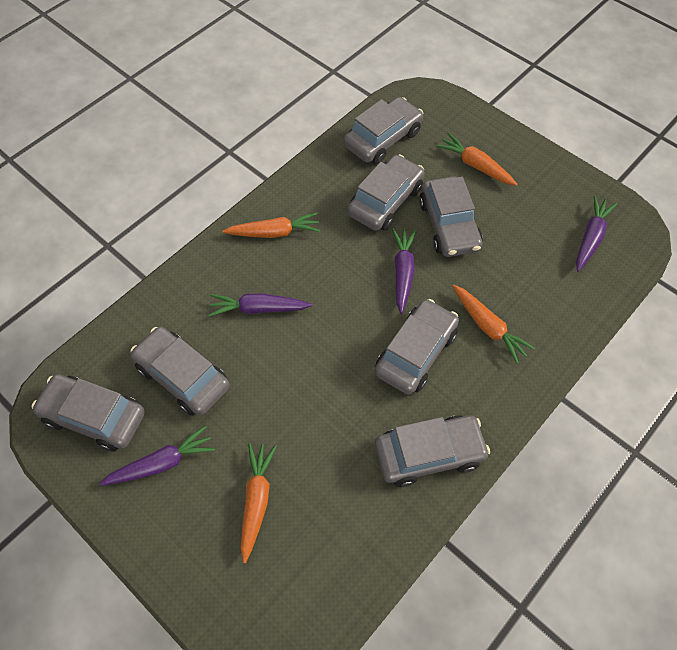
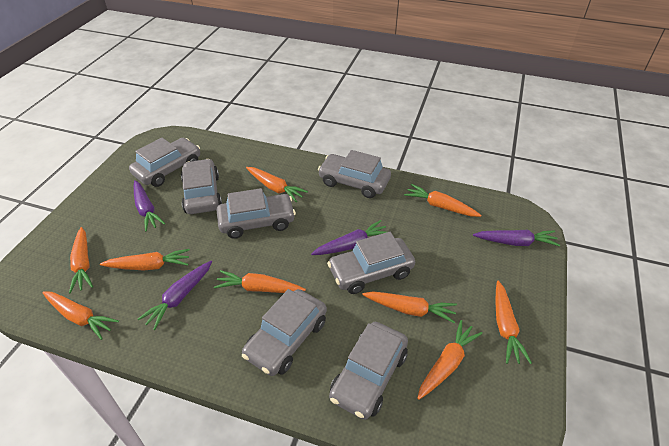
orange carrot: 4 -> 9

